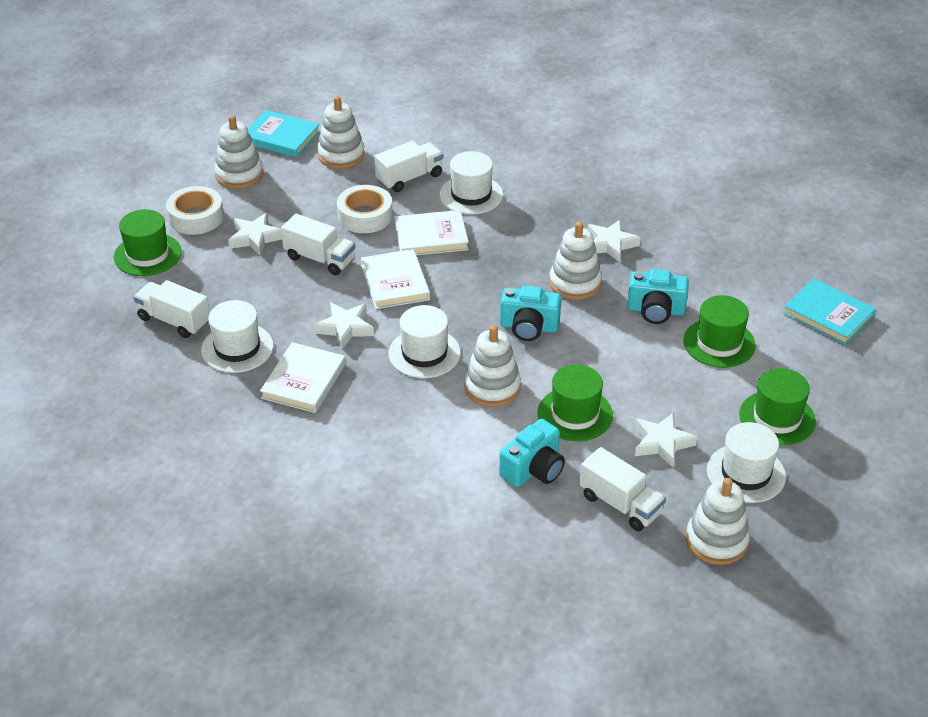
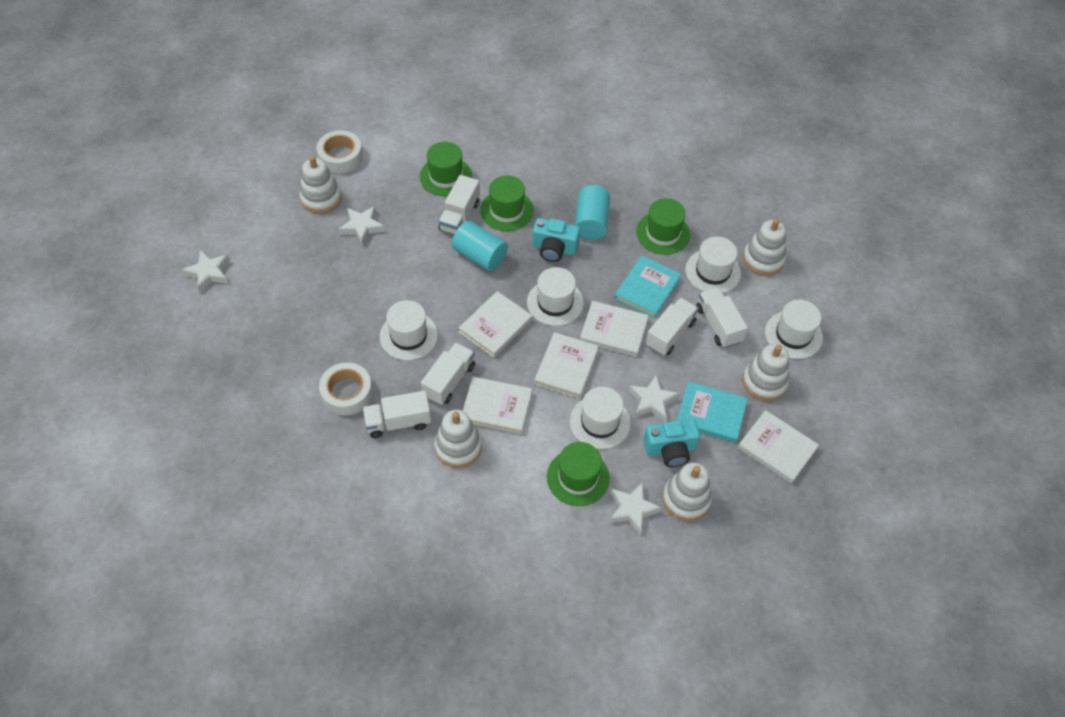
turquoise camera: 3 -> 2
turquoise cylinder: 0 -> 2
white book: 3 -> 5
white hat: 4 -> 5
white truck: 4 -> 5

